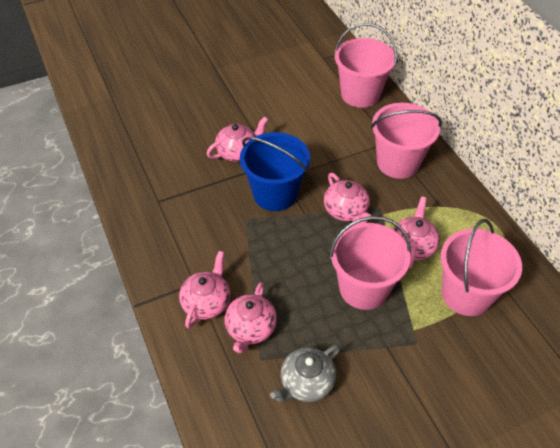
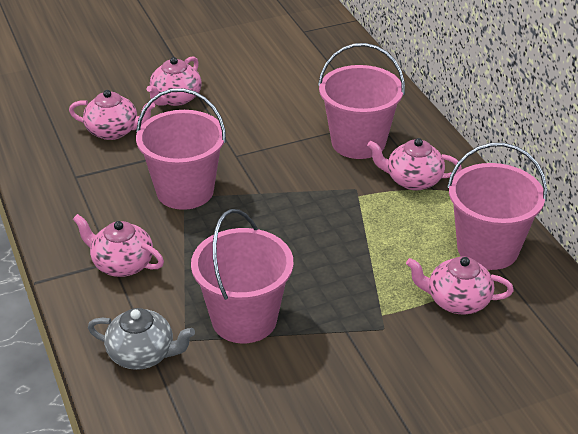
blue bucket: 1 -> 0

